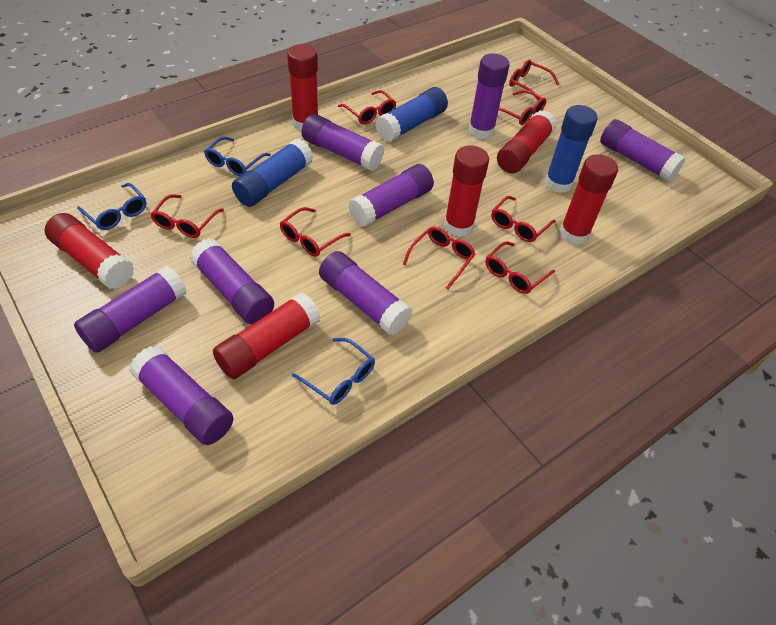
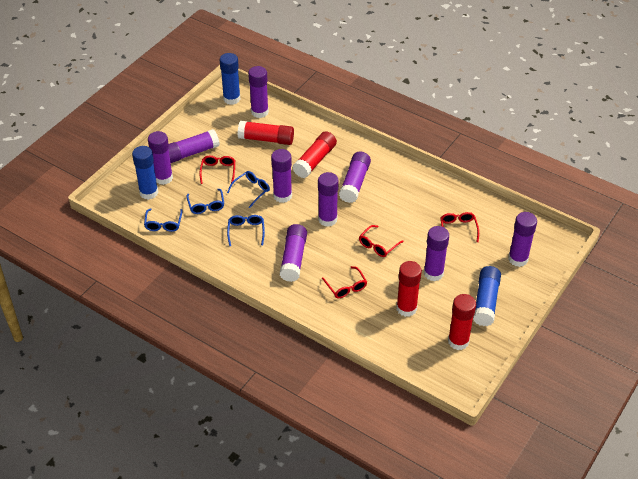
blue glasses: 3 -> 4
purple glue stick: 8 -> 9
red glasses: 8 -> 4
red glue stick: 6 -> 4

